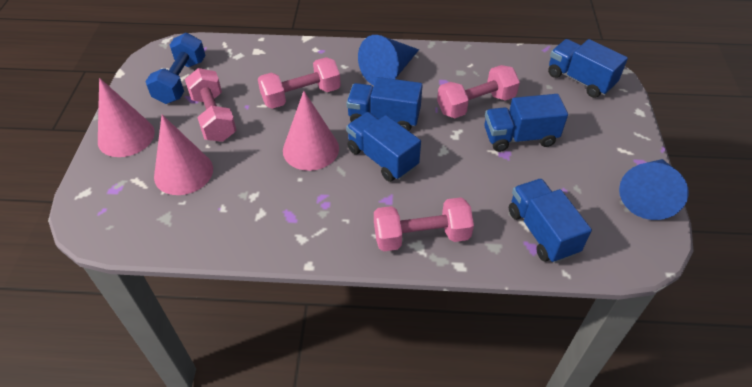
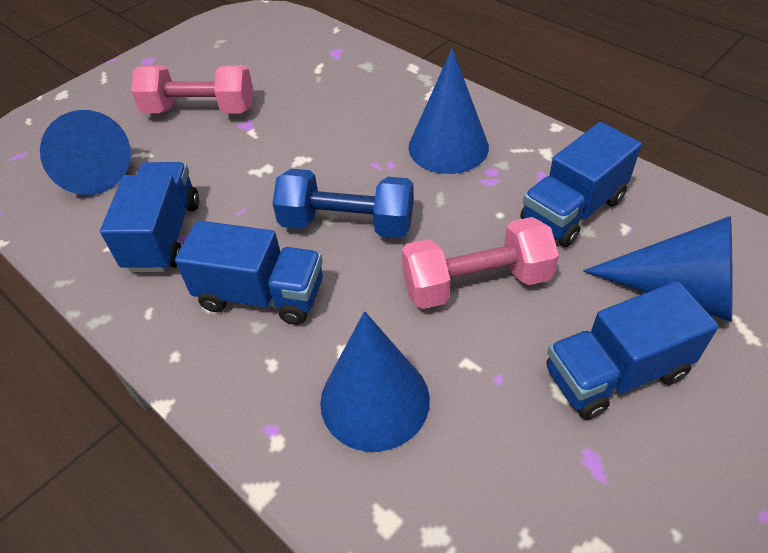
blue cone: 2 -> 4
blue truck: 5 -> 4
pink cone: 3 -> 0
pink dumbbell: 4 -> 2

